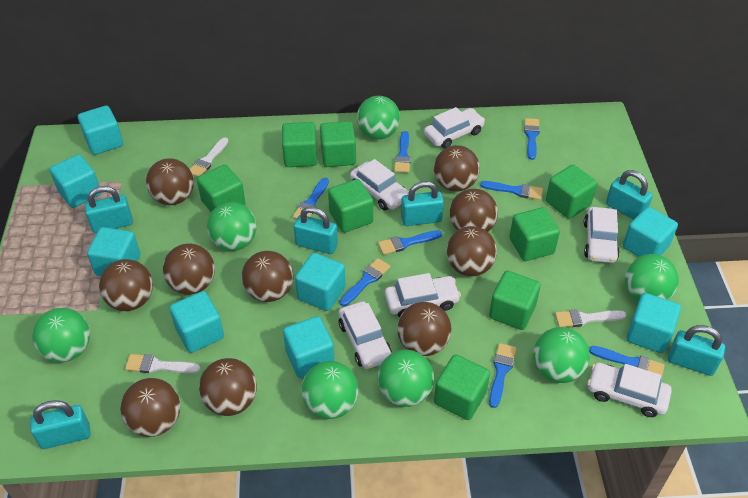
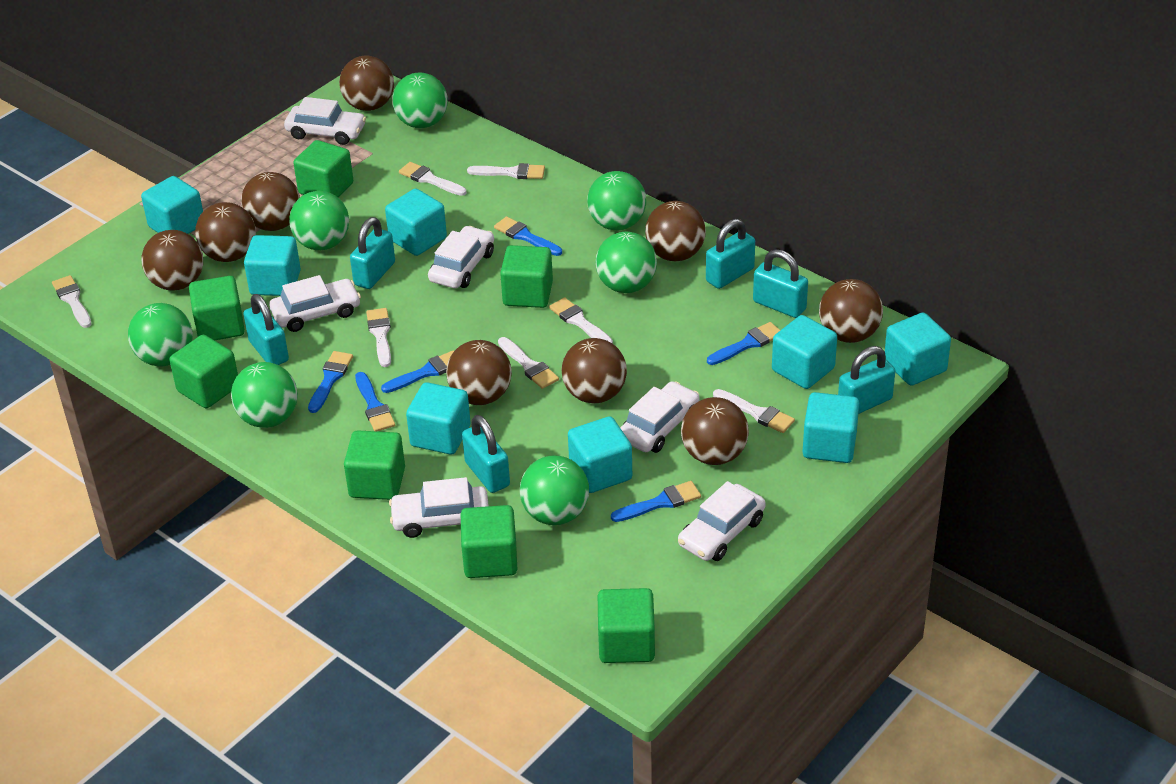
blue brush: 8 -> 6
brown ball: 10 -> 9
green cube: 8 -> 7
white brush: 3 -> 7

